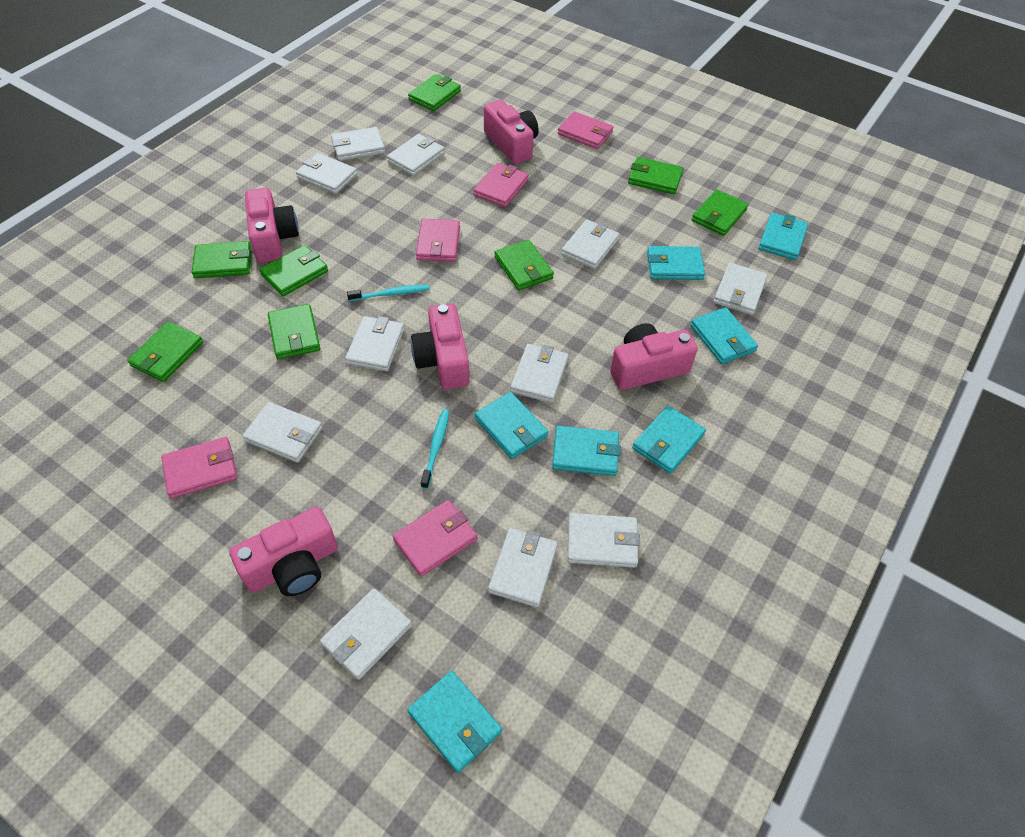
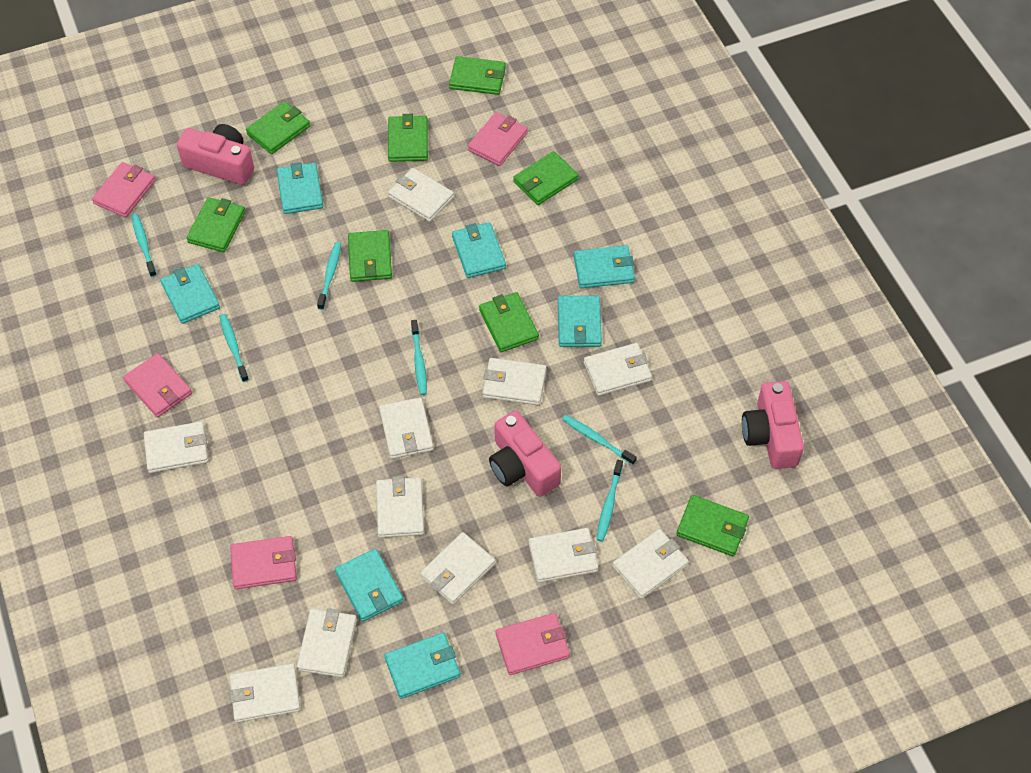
pink camera: 5 -> 3
turquoise toothbrush: 2 -> 6

